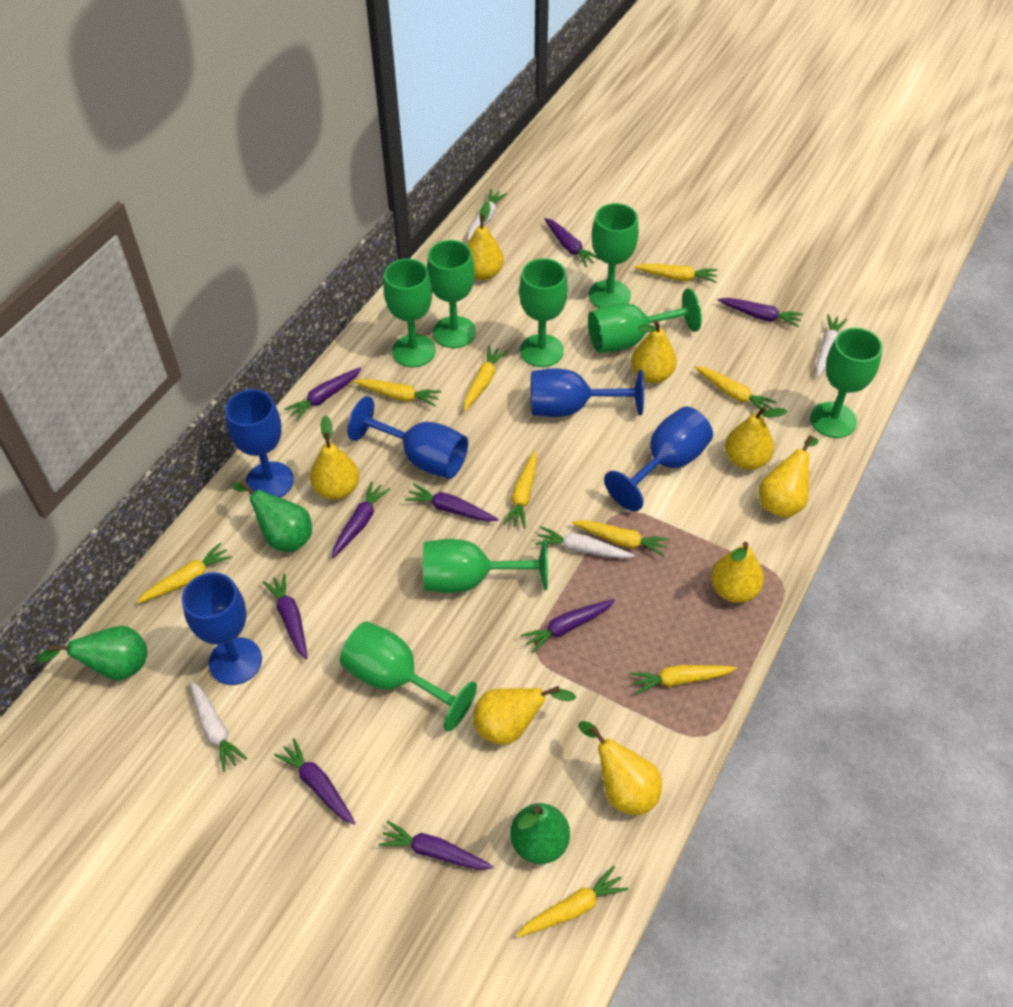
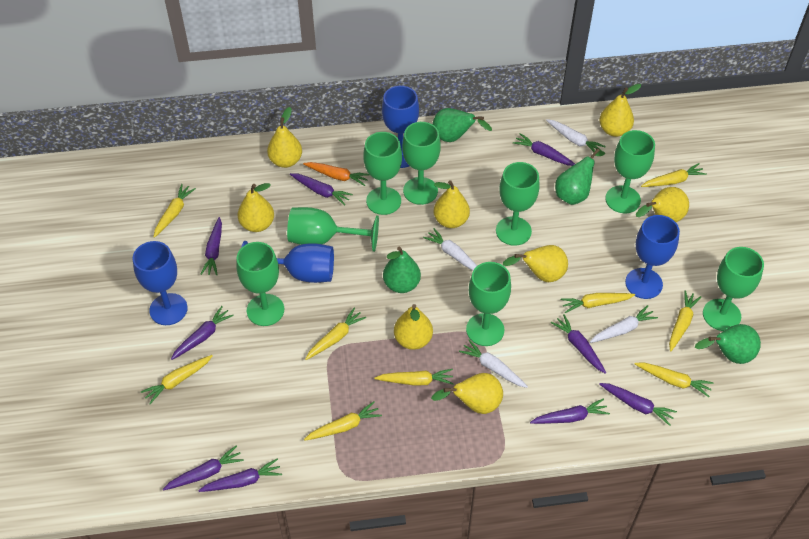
blue goblet: 5 -> 4
green pear: 3 -> 4
orange carrot: 0 -> 1

